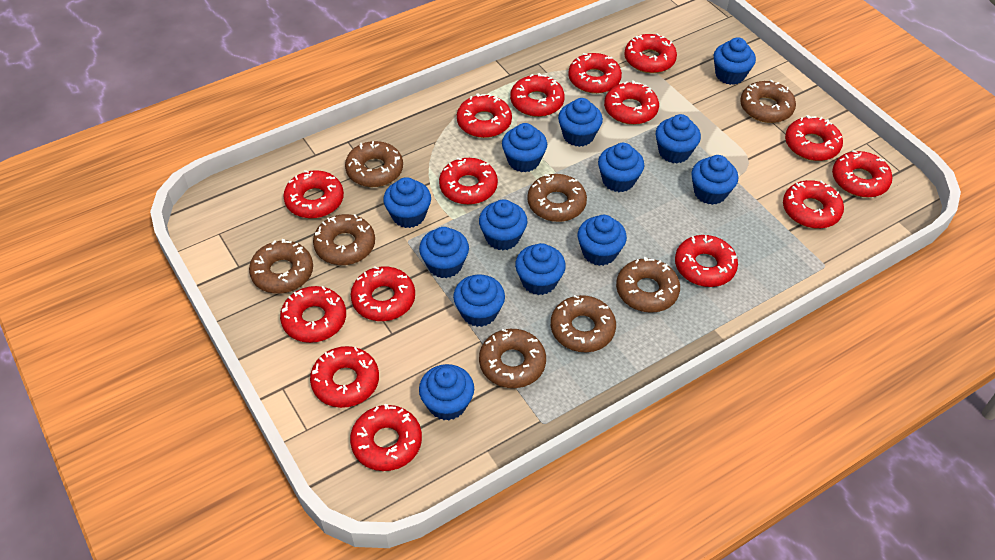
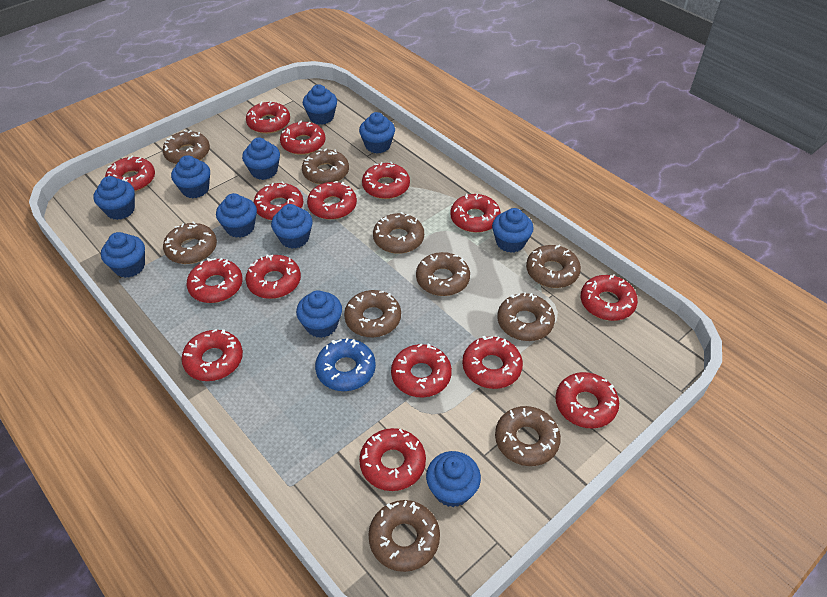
blue cupcake: 13 -> 11
blue donut: 0 -> 1
brown donut: 8 -> 10

